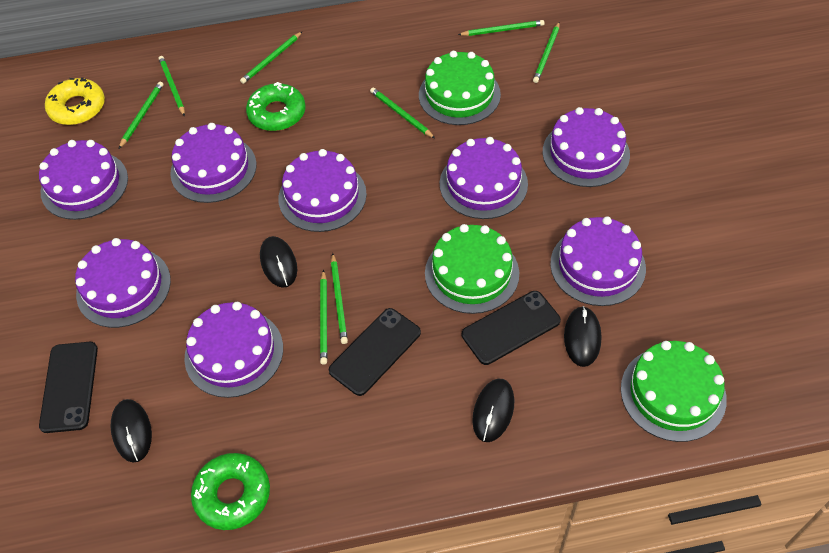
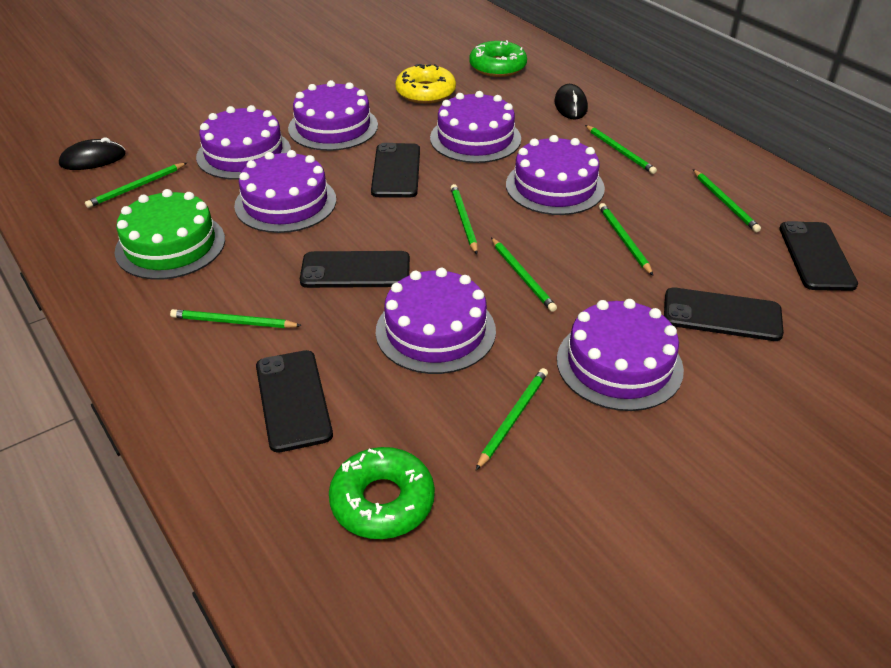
black mouse: 4 -> 2
black phone: 3 -> 5
green cake: 3 -> 1
purple cake: 8 -> 7

